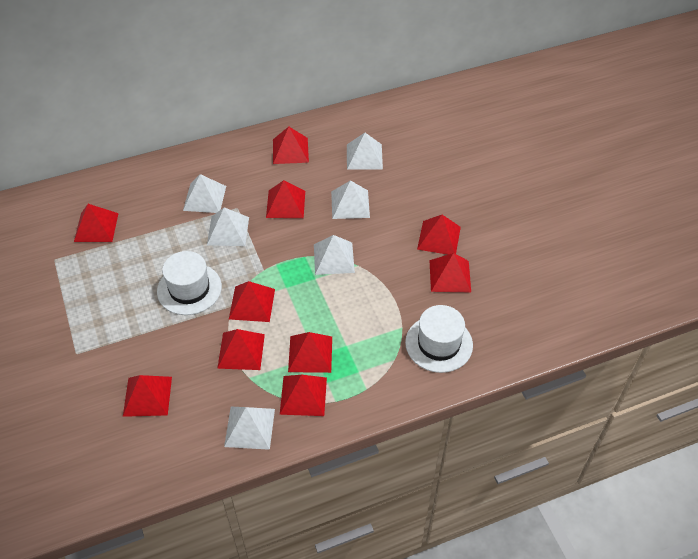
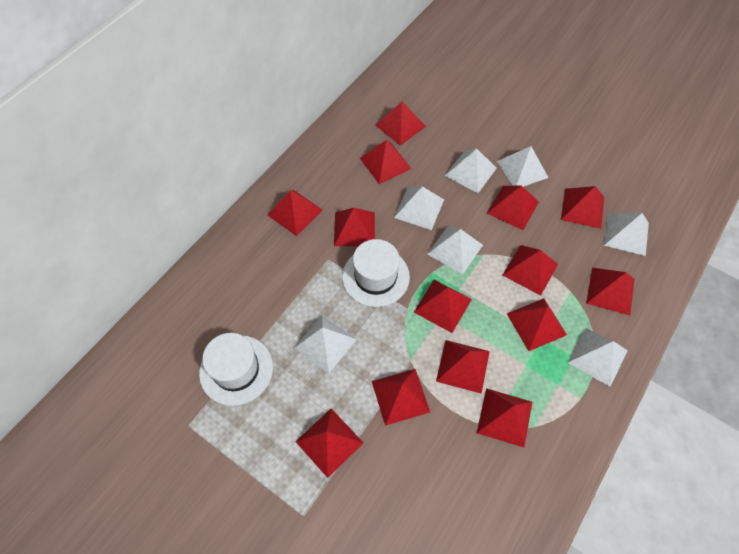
red pyramid: 10 -> 14
white pyramid: 6 -> 7

